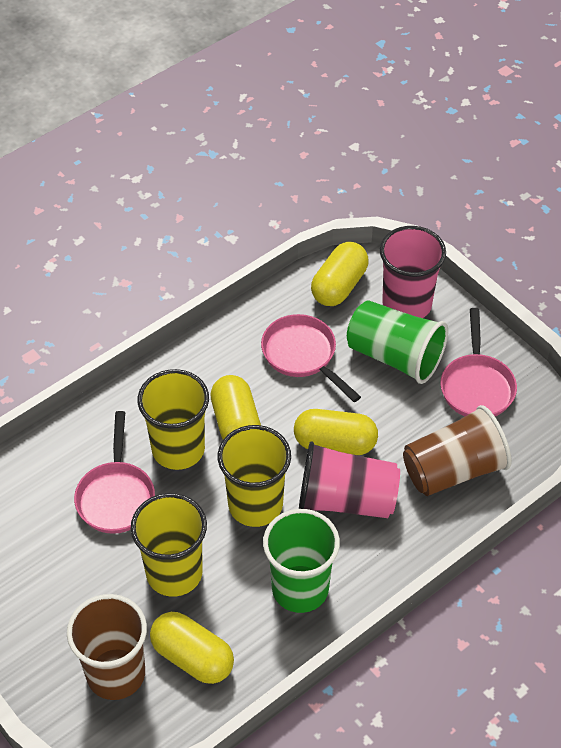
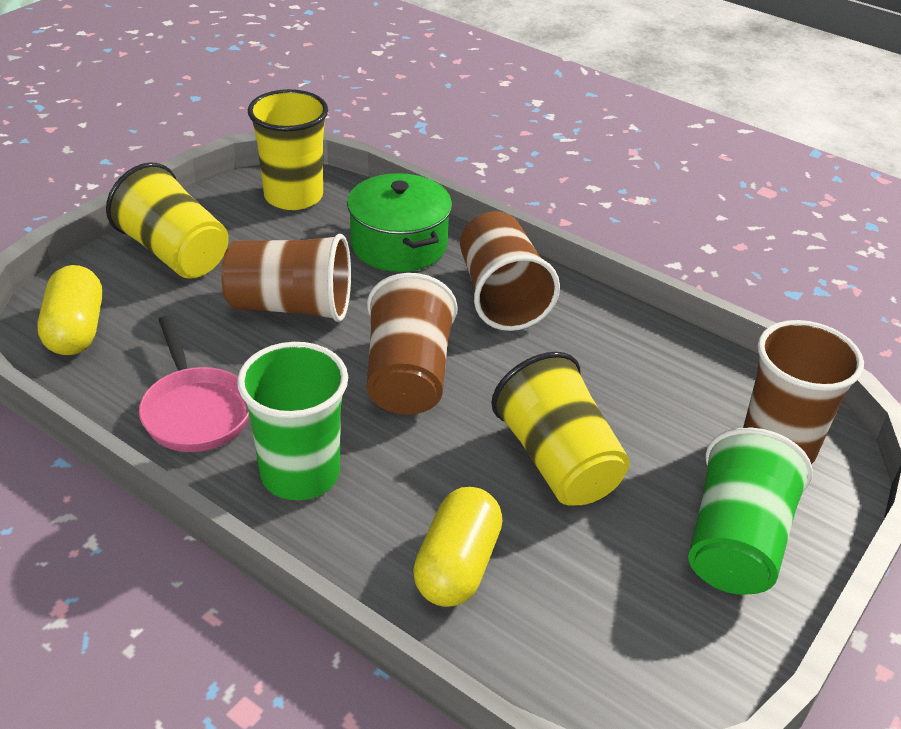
brown cup: 2 -> 4
green pot: 0 -> 1
pink cup: 2 -> 0
pink pan: 3 -> 1
yellow capsule: 4 -> 2

